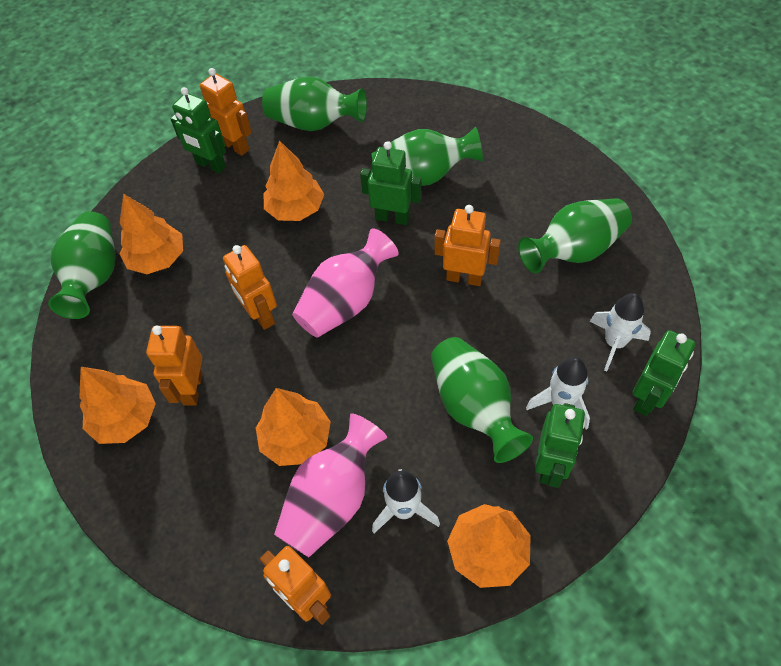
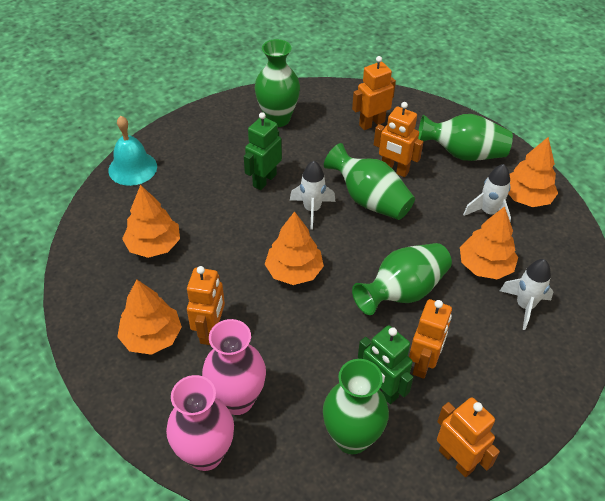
green robot: 4 -> 2
turquoise bell: 0 -> 1

